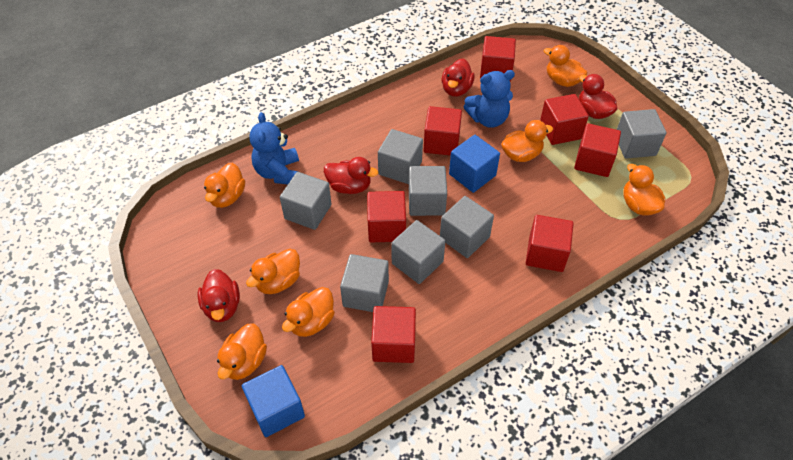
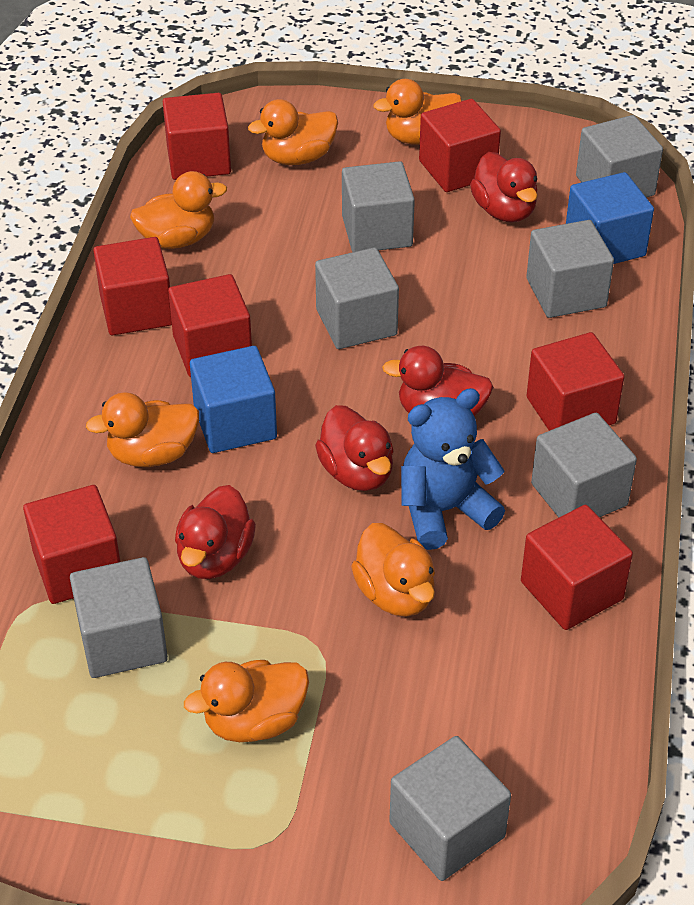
blue teddy bear: 2 -> 1
orange duck: 7 -> 6

